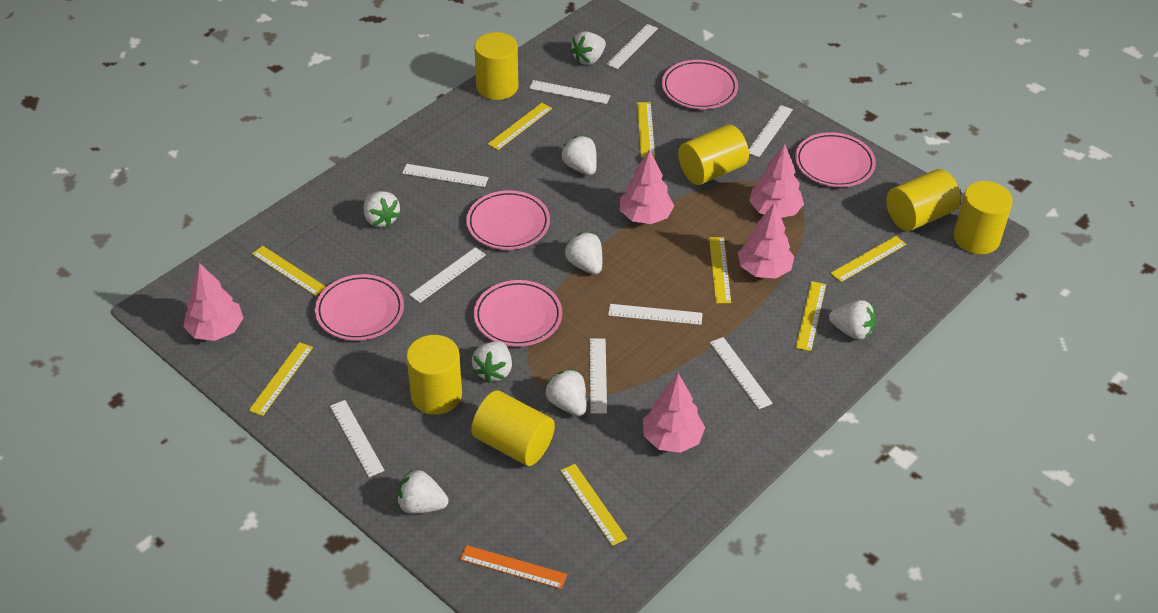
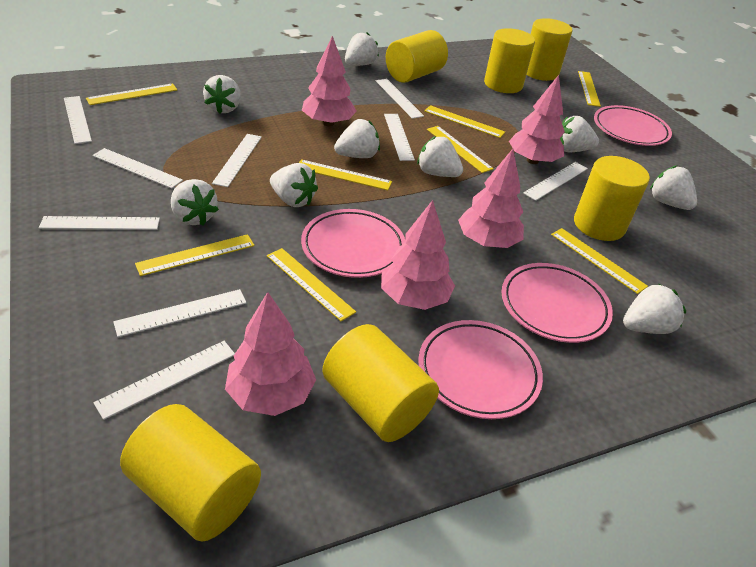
orange ruler: 1 -> 0
pink plate: 5 -> 4
white strawberry: 8 -> 9

